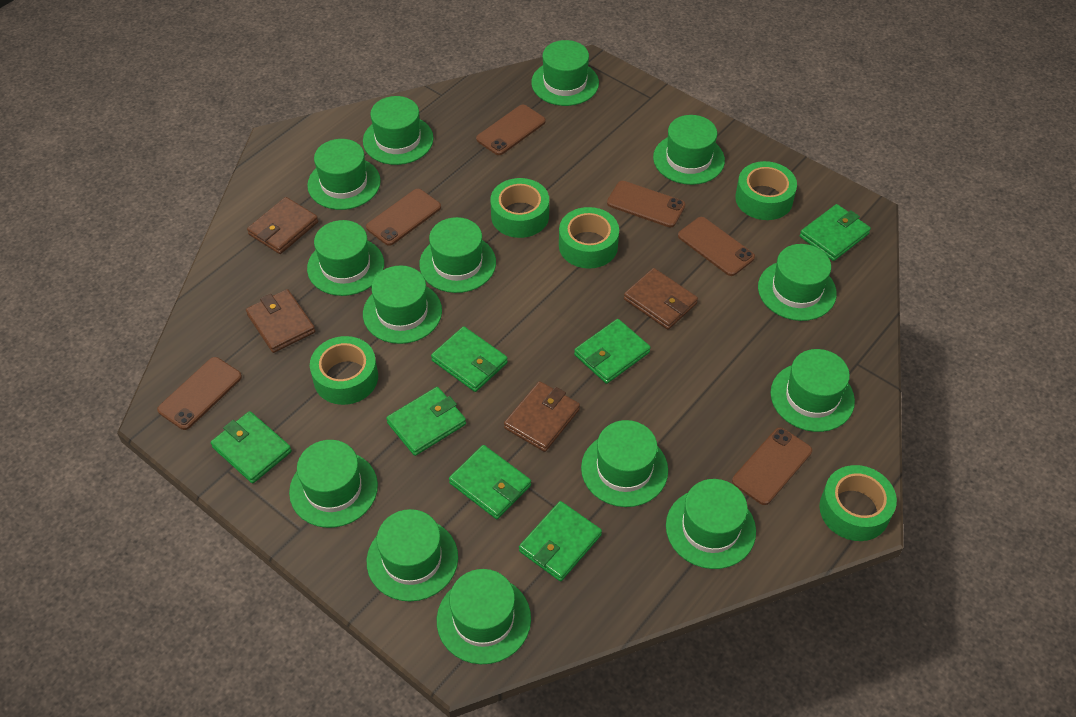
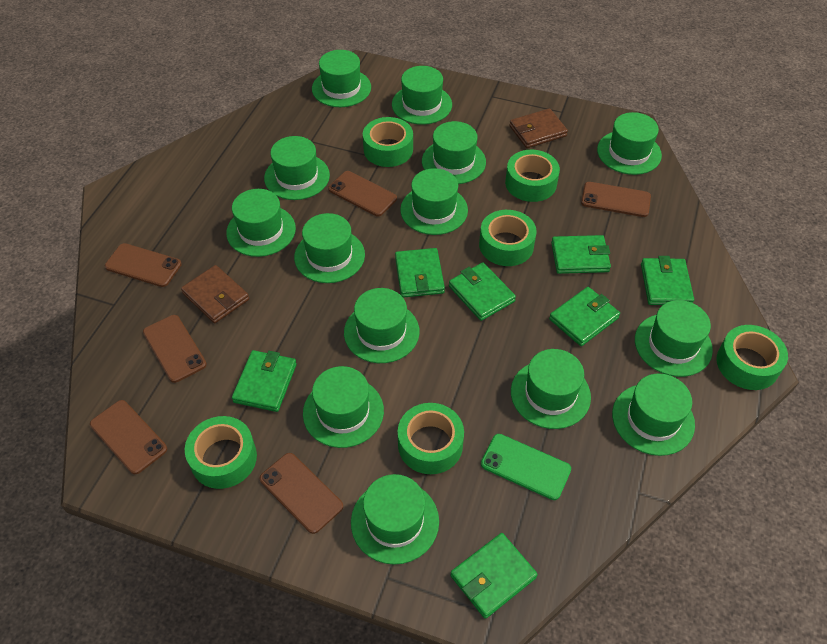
brown wallet: 4 -> 2
green phone: 0 -> 1
green tape: 5 -> 6

